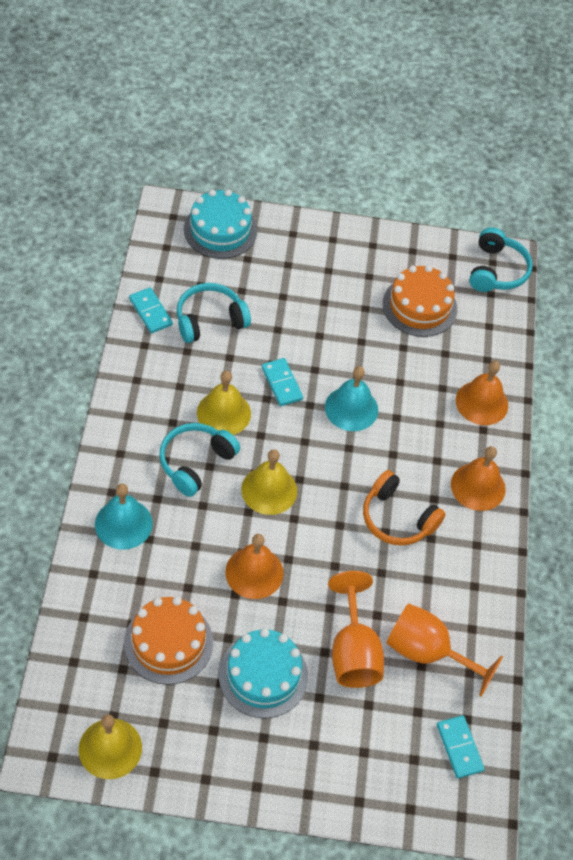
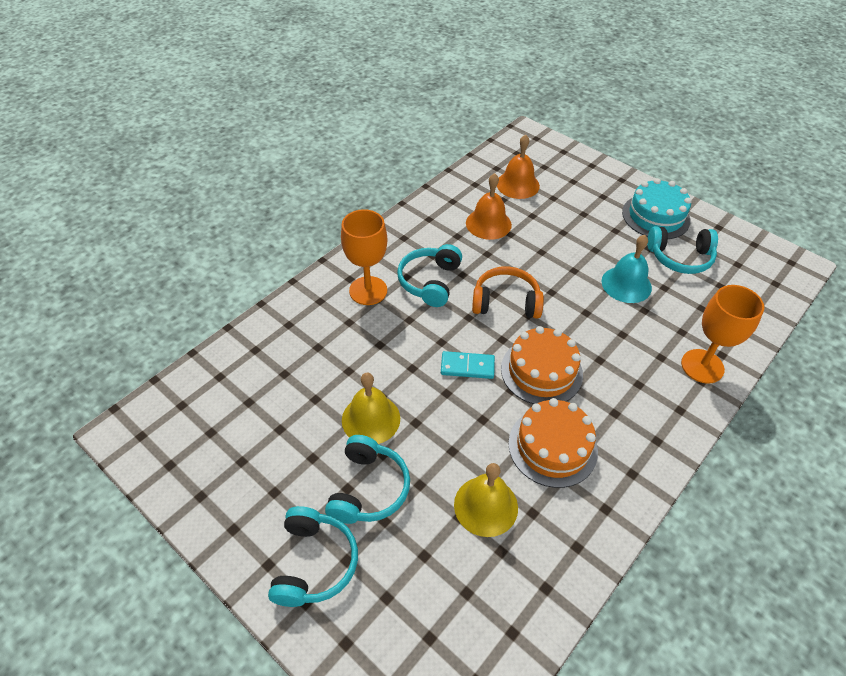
orange bell: 3 -> 2
turquoise bell: 2 -> 1
turquoise cake: 2 -> 1
turquoise domino: 3 -> 1
turquoise headphones: 3 -> 4
yellow bell: 3 -> 2

